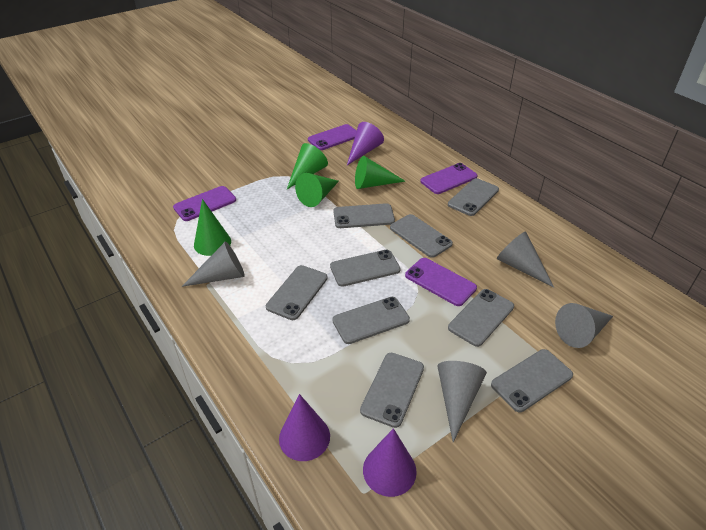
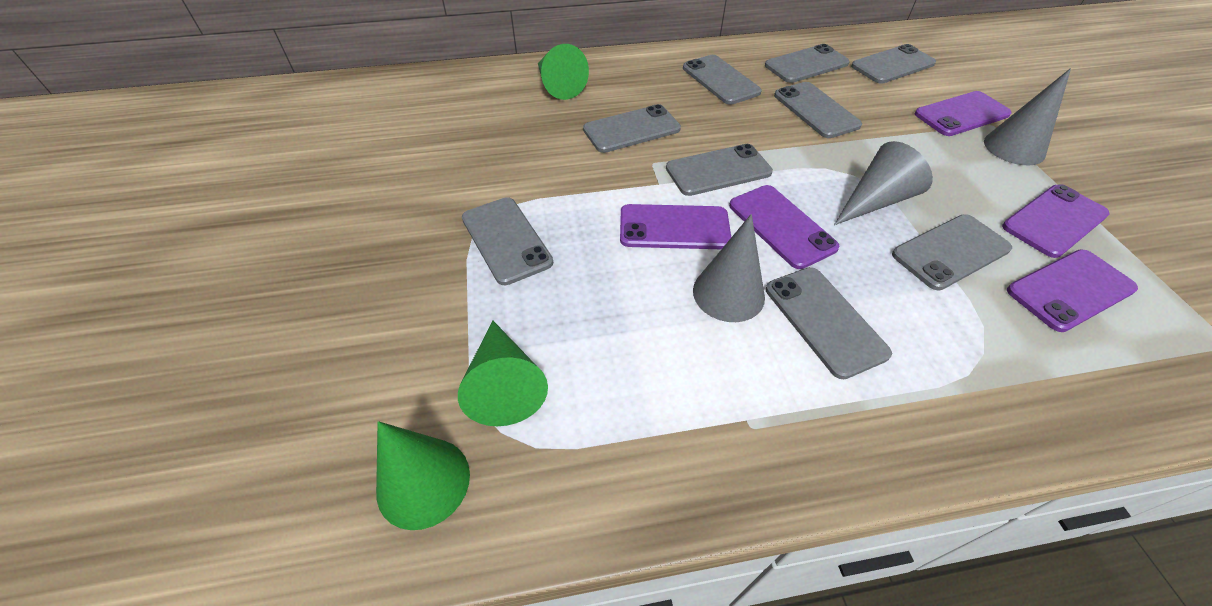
green cone: 4 -> 3
grey cone: 4 -> 3
purple cone: 3 -> 0
purple phone: 4 -> 5

